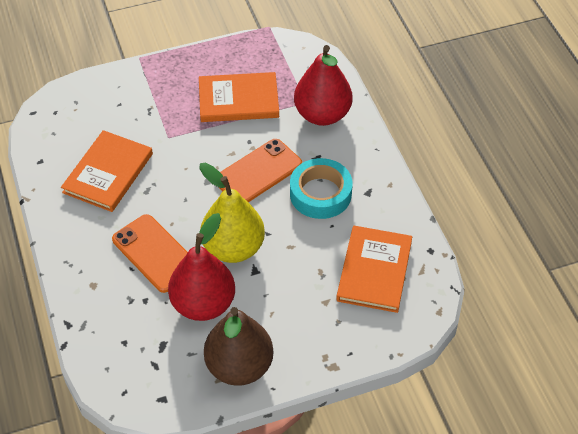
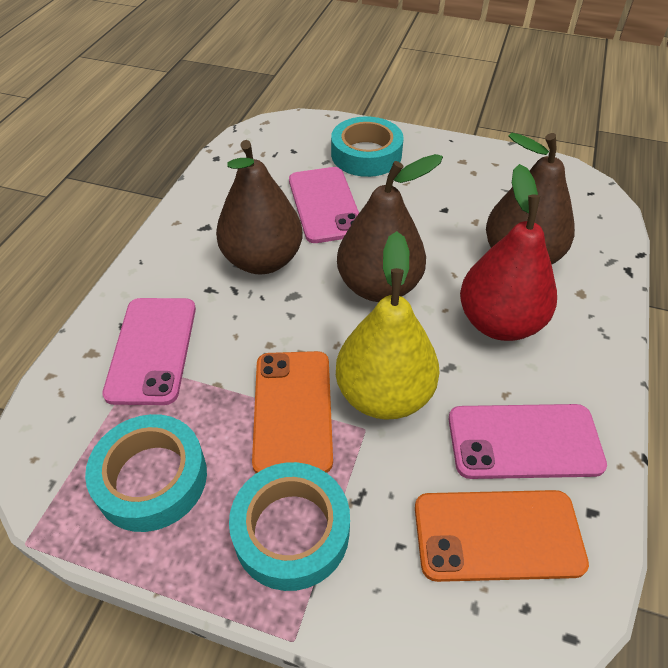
brown pear: 1 -> 3
orange book: 3 -> 0
pink phone: 0 -> 3
red pear: 2 -> 1
turquoise tape: 1 -> 3

